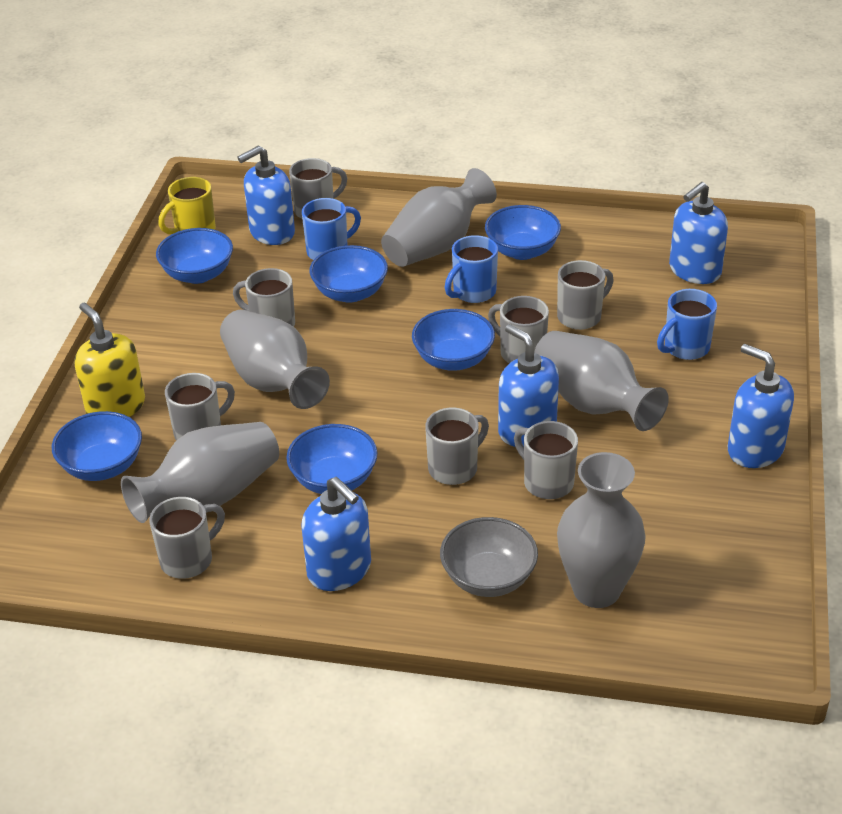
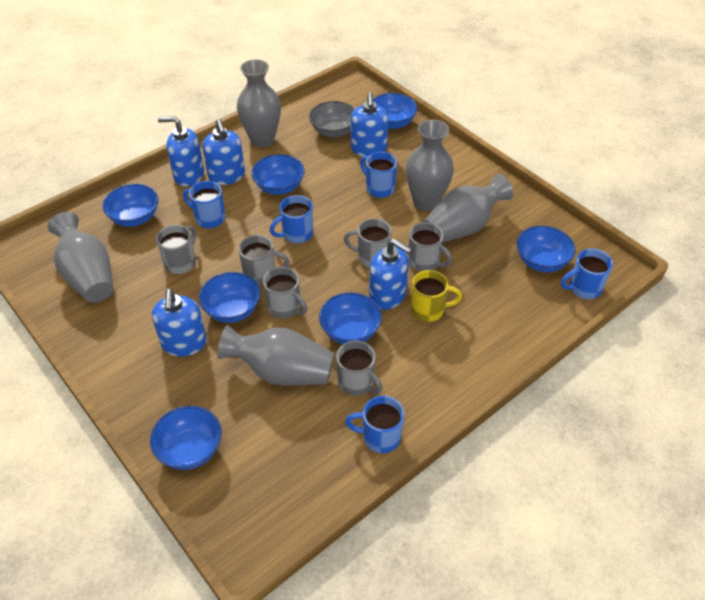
blue bowl: 6 -> 7
blue mug: 3 -> 5
grey mug: 8 -> 6
yellow soap dispenser: 1 -> 0

